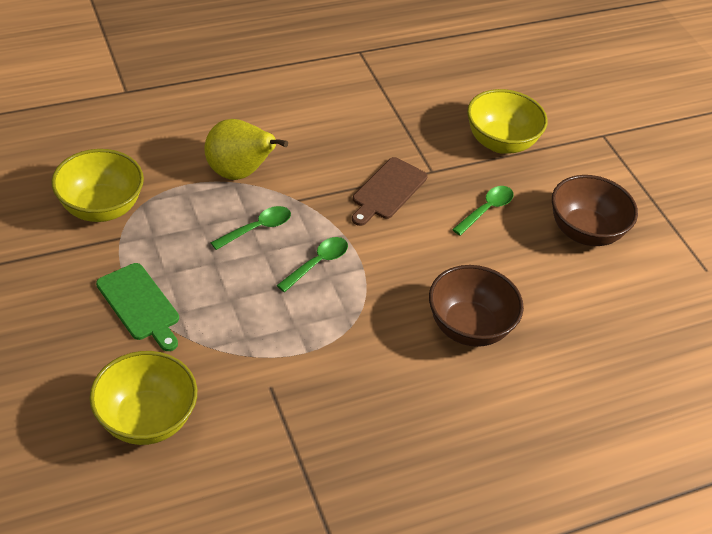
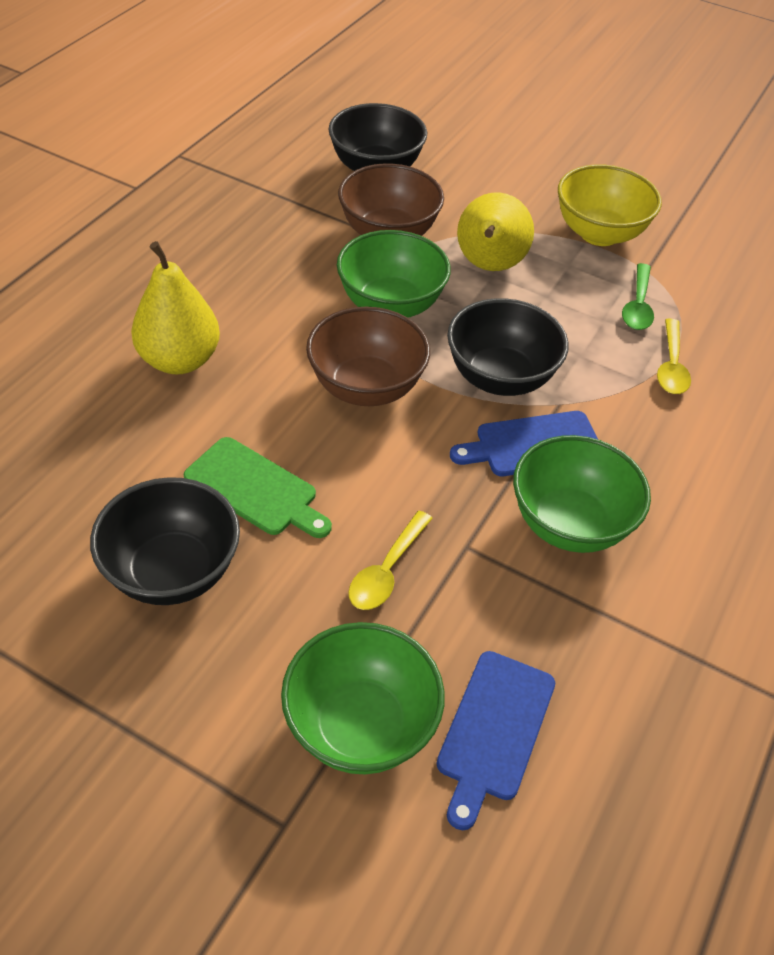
black bowl: 0 -> 3
blue cutting board: 0 -> 2
brown cutting board: 1 -> 0
green bowl: 0 -> 3
green spoon: 3 -> 1
yellow bowl: 3 -> 1
yellow pear: 1 -> 2
yellow spoon: 0 -> 2

